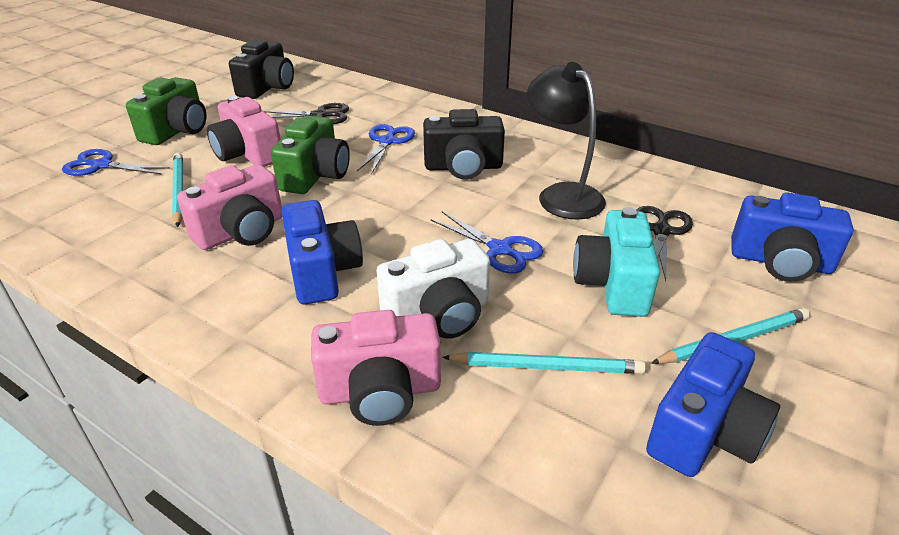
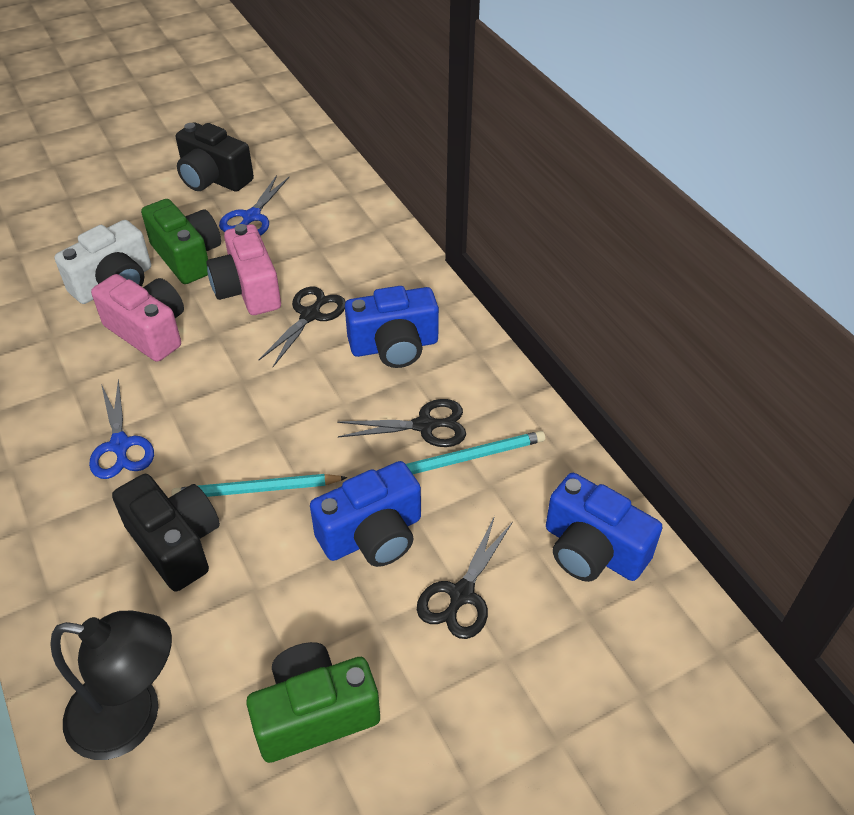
black scissors: 2 -> 3
blue scissors: 3 -> 2
pink camera: 3 -> 2
turquoise camera: 1 -> 0
turquoise pencil: 3 -> 2

